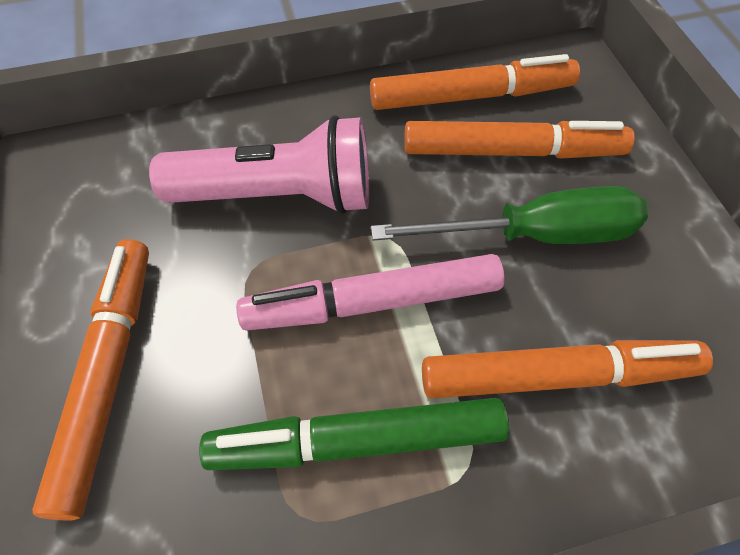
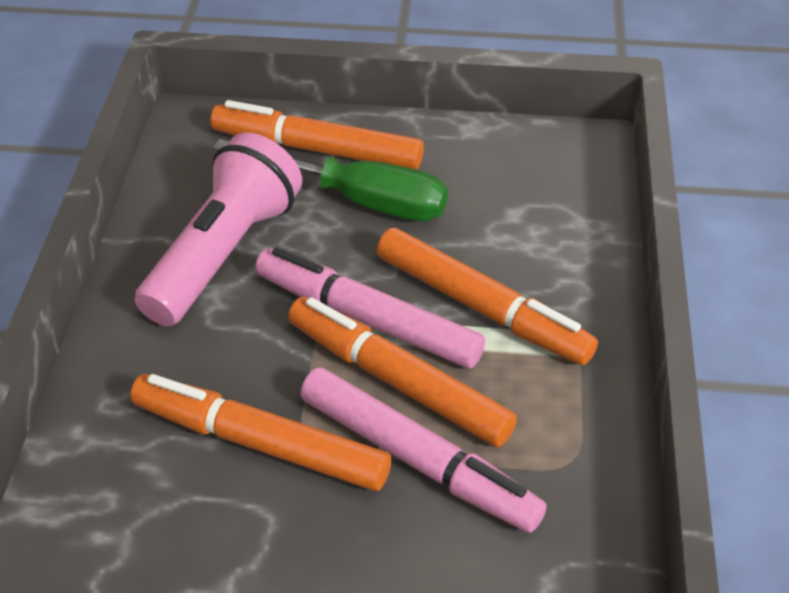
green marker: 1 -> 0
pink marker: 1 -> 2

